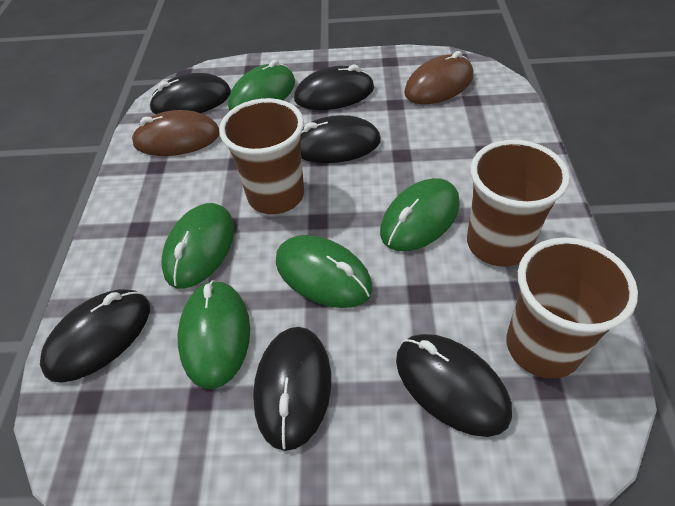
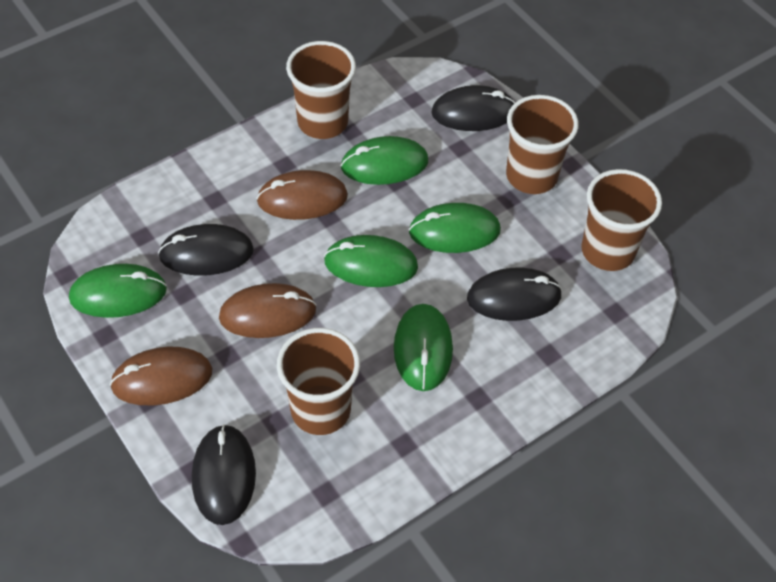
black mouse: 6 -> 4
brown cup: 3 -> 4
brown mouse: 2 -> 3

